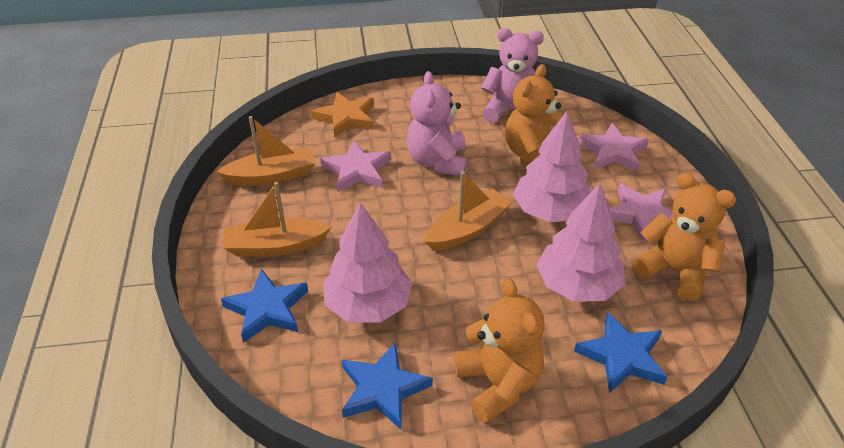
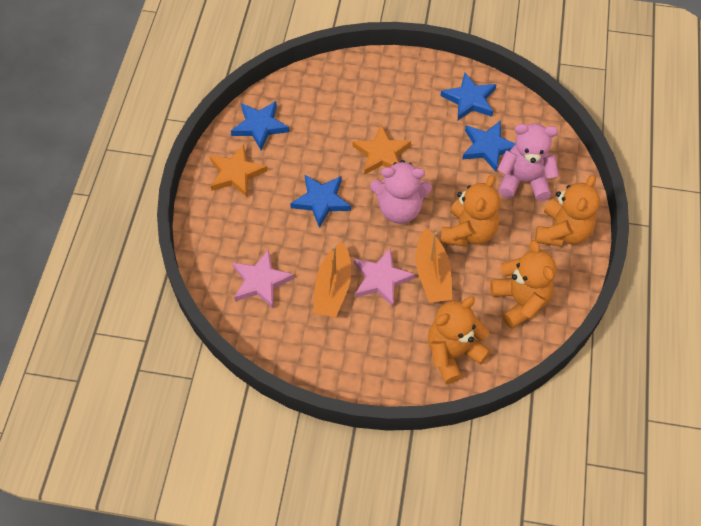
blue star: 3 -> 4
orange boat: 3 -> 2
orange star: 1 -> 2
orange teddy bear: 3 -> 4
pink star: 3 -> 2
pink tree: 3 -> 0

